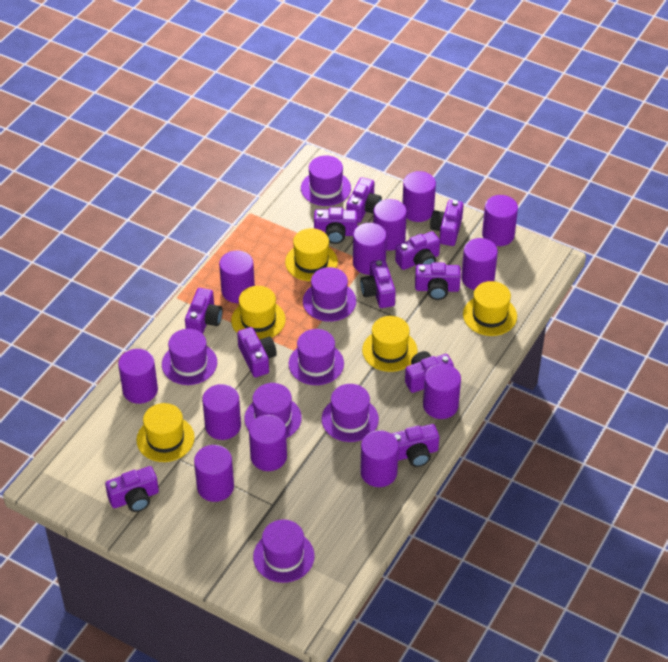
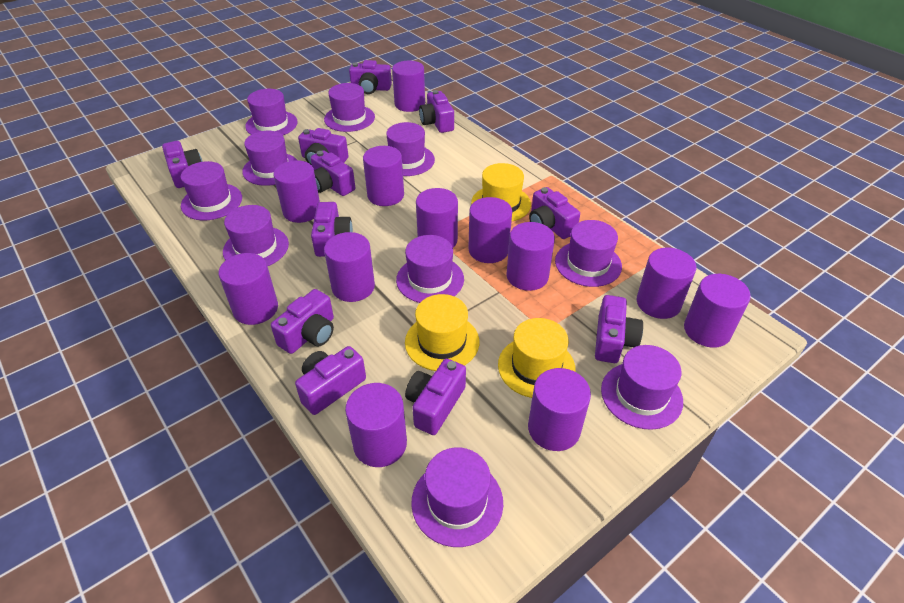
purple hat: 7 -> 10
yellow hat: 5 -> 3

